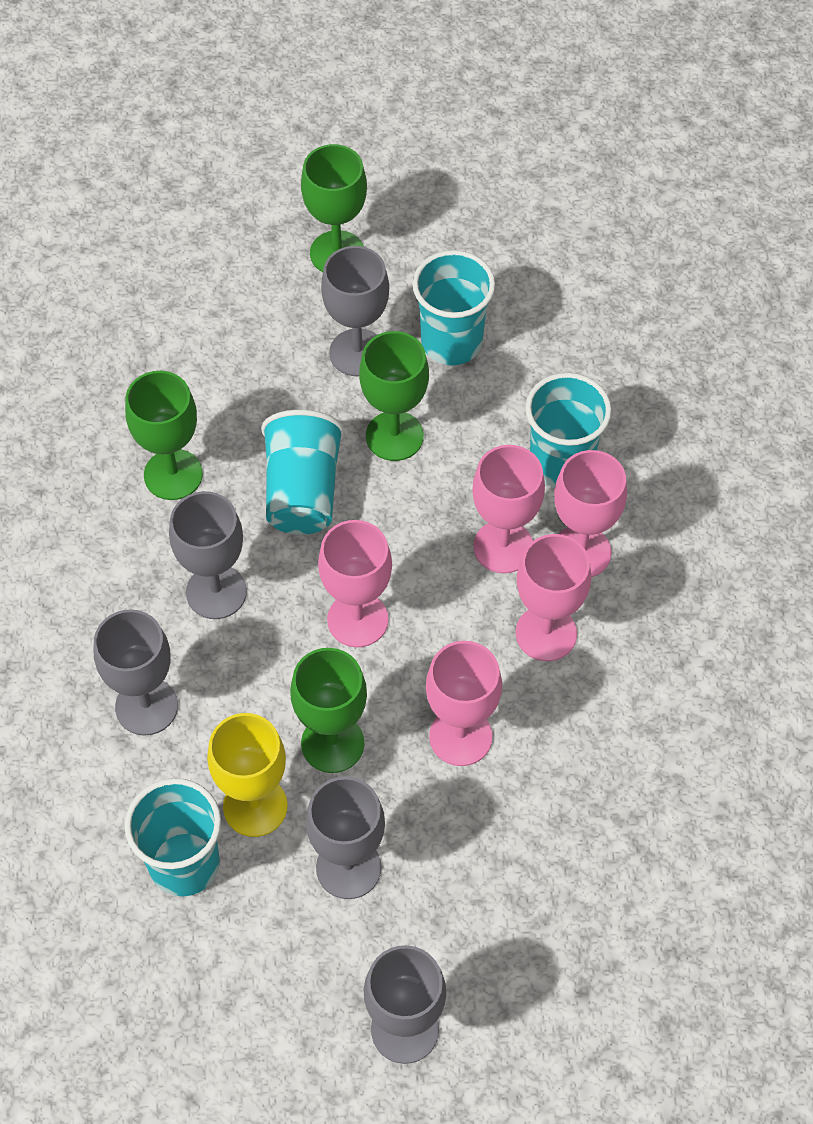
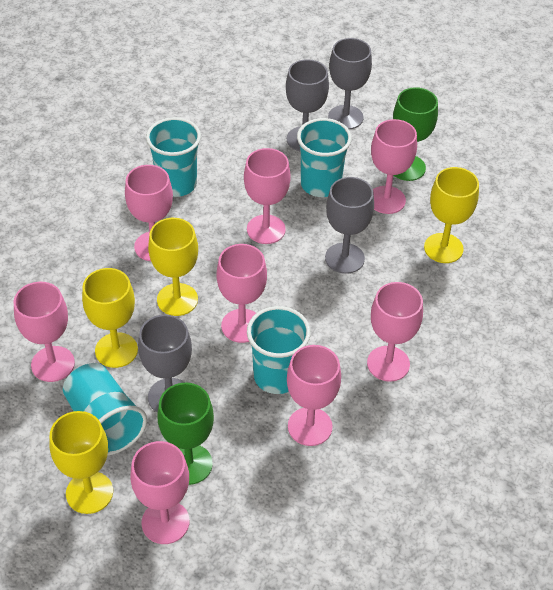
green goblet: 4 -> 2
grey goblet: 5 -> 4
pink goblet: 5 -> 8
yellow goblet: 1 -> 4

